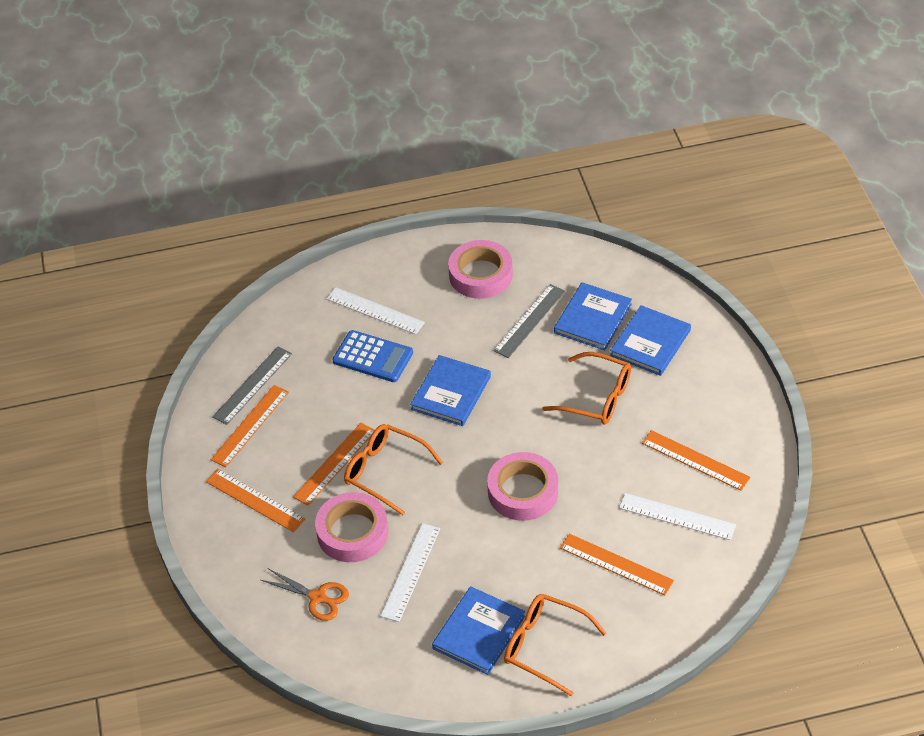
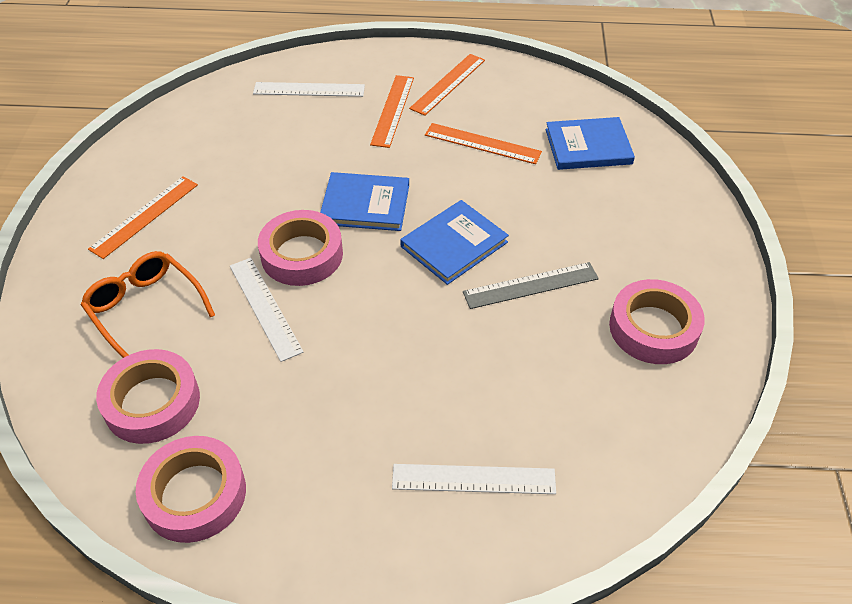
blue book: 4 -> 3
blue calculator: 1 -> 0
grey ruler: 2 -> 1
orange glasses: 3 -> 1
orange ruler: 5 -> 4
orange scissors: 1 -> 0
pink tape: 3 -> 4

